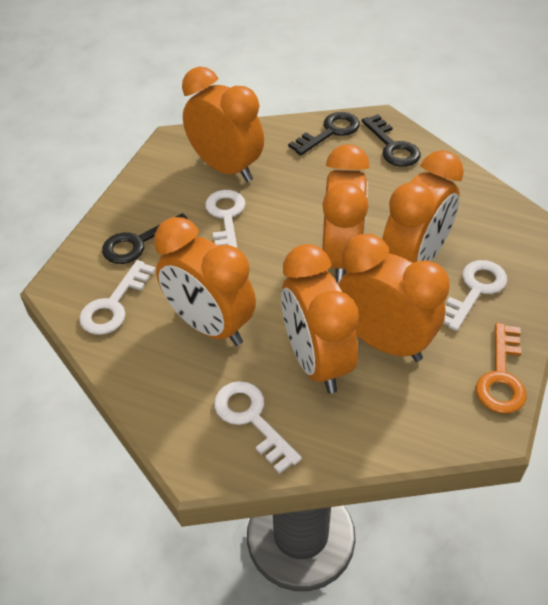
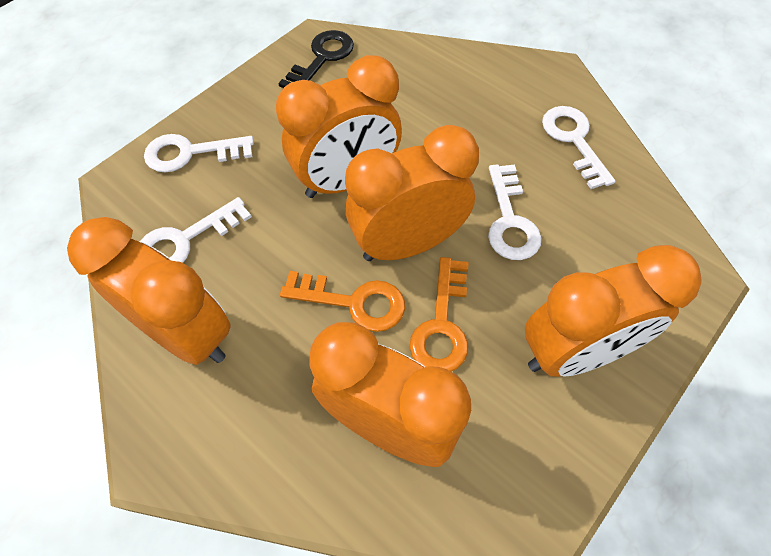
black key: 3 -> 1
orange clock: 6 -> 5
orange key: 1 -> 2

